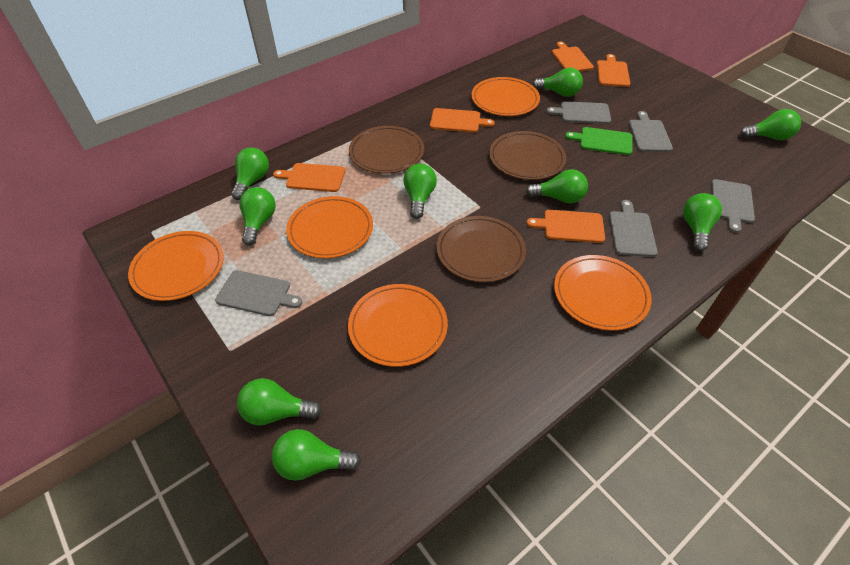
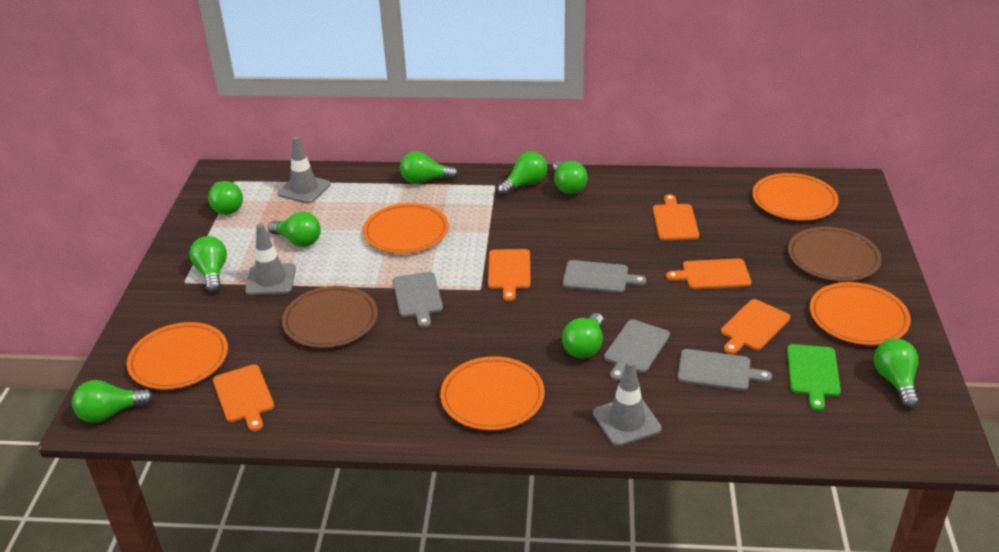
brown plate: 3 -> 2
grey cutting board: 5 -> 4
grey traffic cone: 0 -> 3

